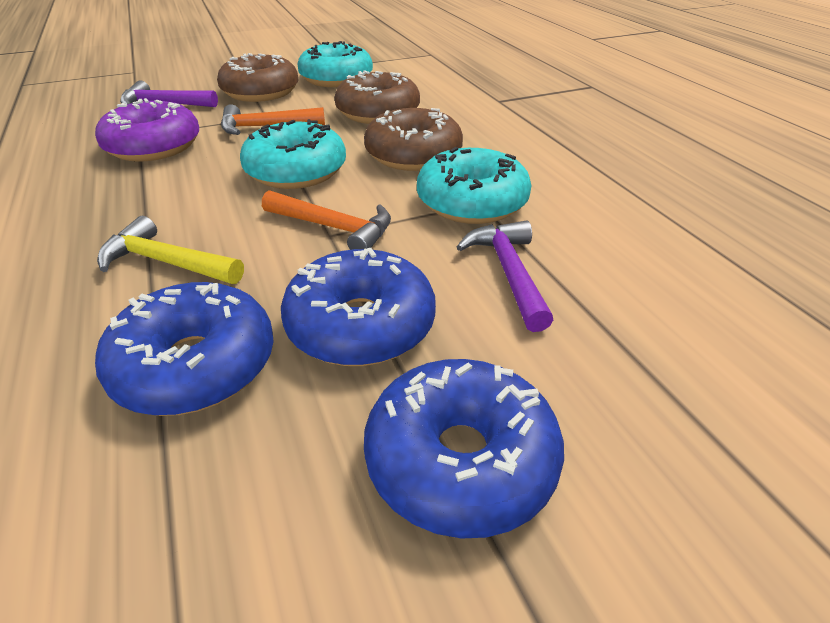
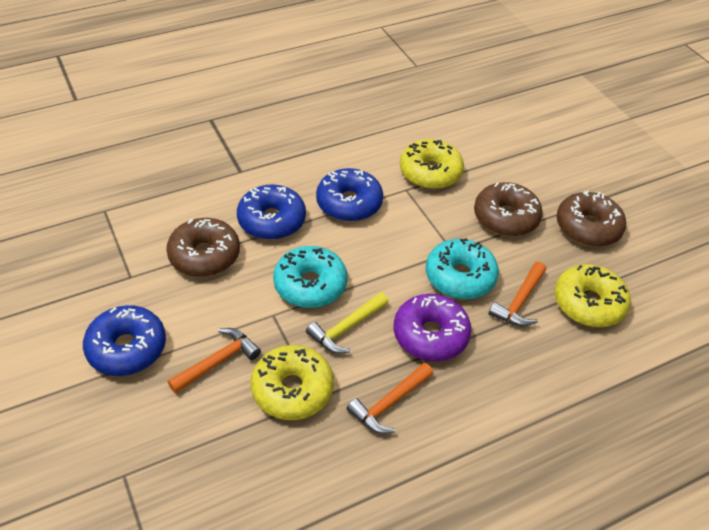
orange hammer: 2 -> 3
purple hammer: 2 -> 0
turquoise donut: 3 -> 2
yellow donut: 0 -> 3

